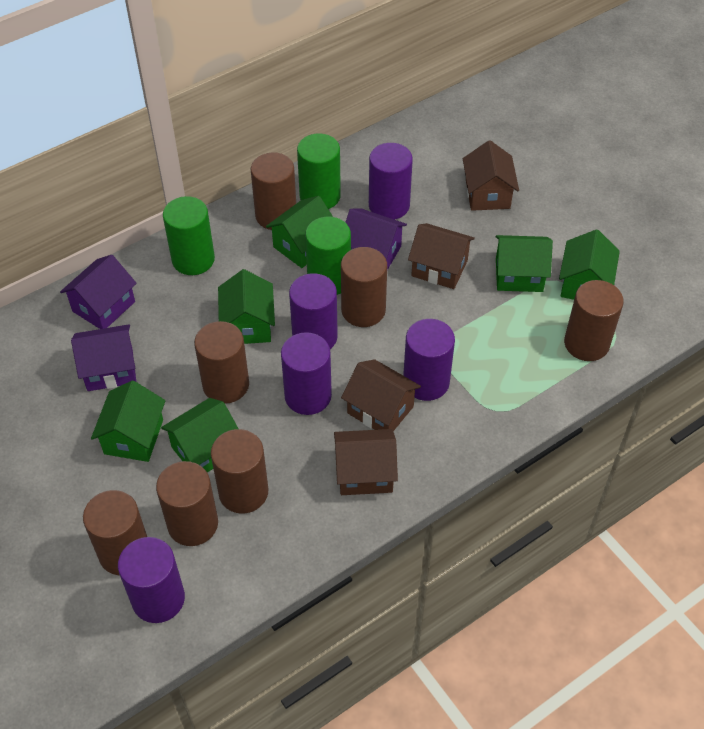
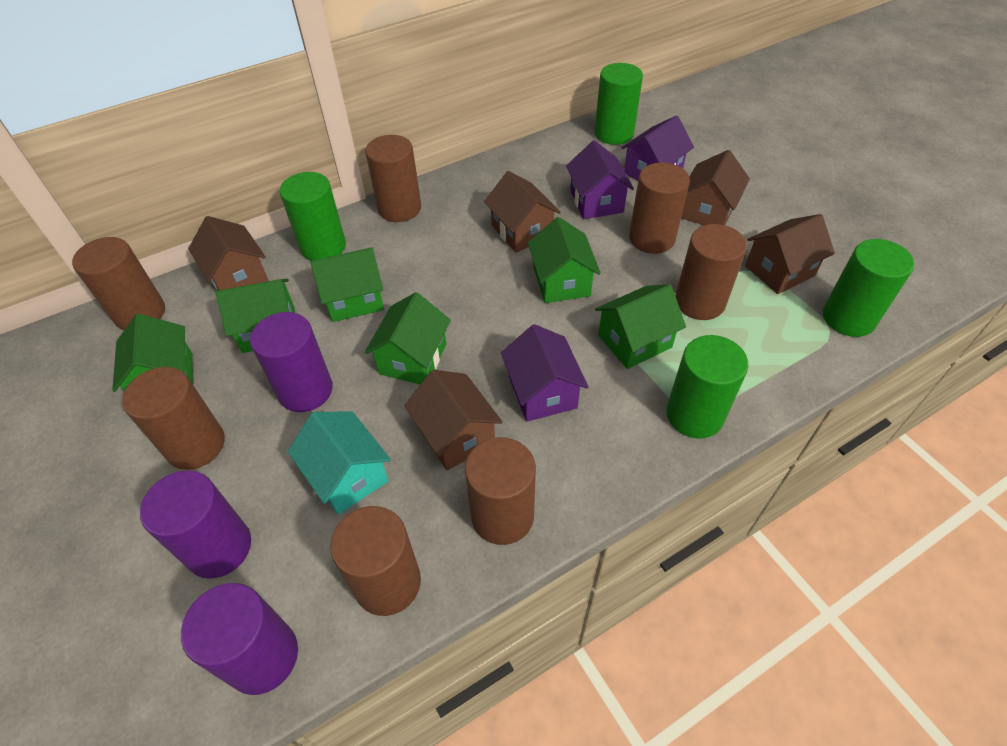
brown house: 4 -> 5
green cylinder: 3 -> 4
purple cylinder: 5 -> 3
turquoise house: 0 -> 1

